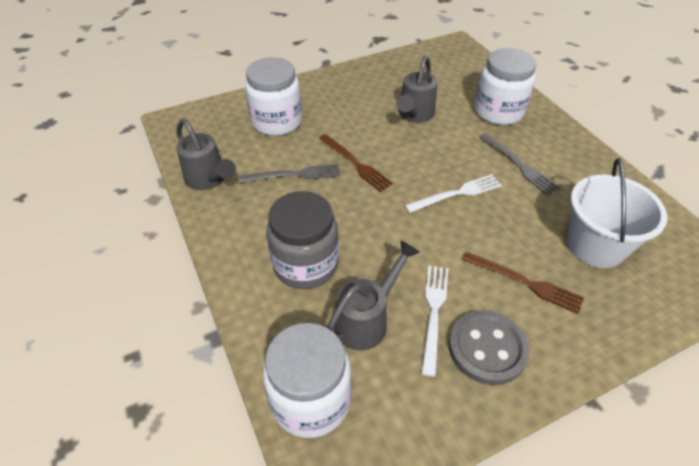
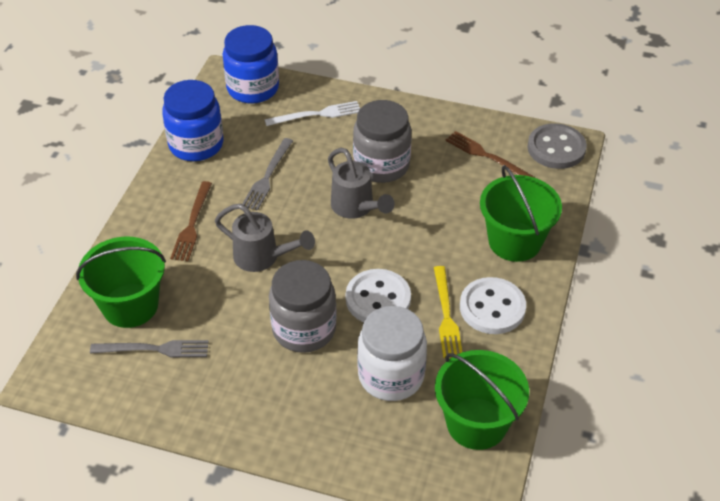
blue jar: 0 -> 2
green bucket: 0 -> 3
grey jar: 1 -> 2
grey watering can: 3 -> 2
white bucket: 1 -> 0
white button: 0 -> 2
white fork: 2 -> 1
white jar: 3 -> 1
yellow fork: 0 -> 1

